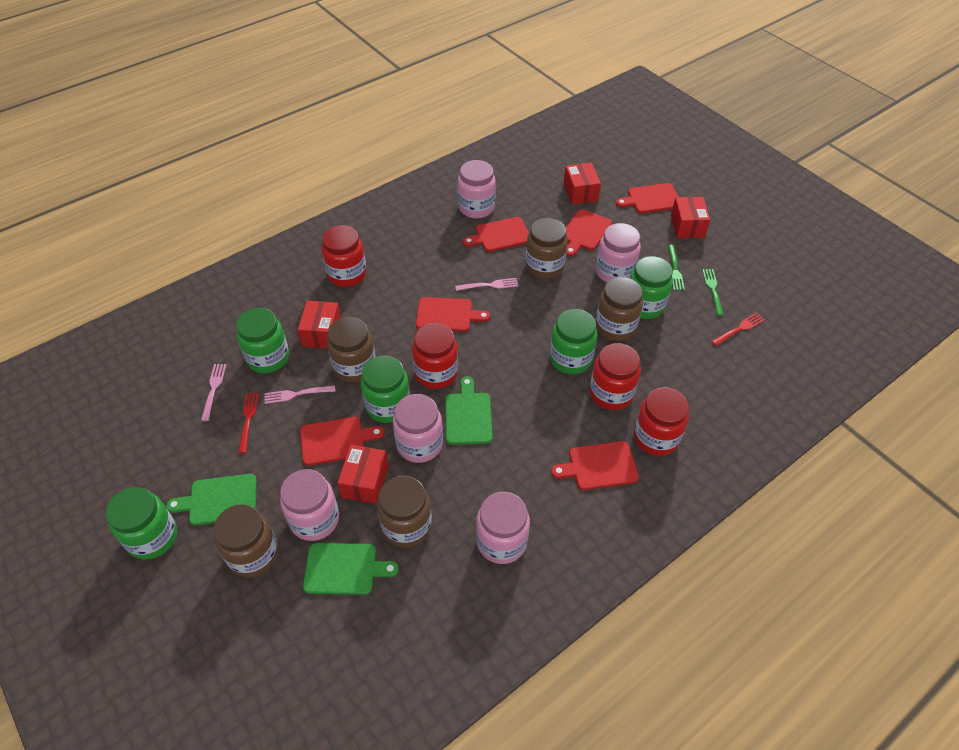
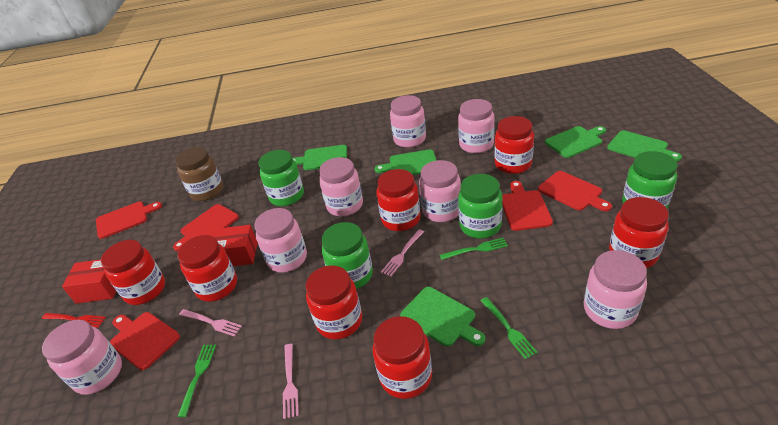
brown jar: 5 -> 1
green cutting board: 3 -> 5
green fork: 2 -> 3
green jar: 5 -> 4
pink jar: 5 -> 7
red box: 4 -> 2
red cutting board: 6 -> 5
red fork: 2 -> 1
red jar: 4 -> 7

